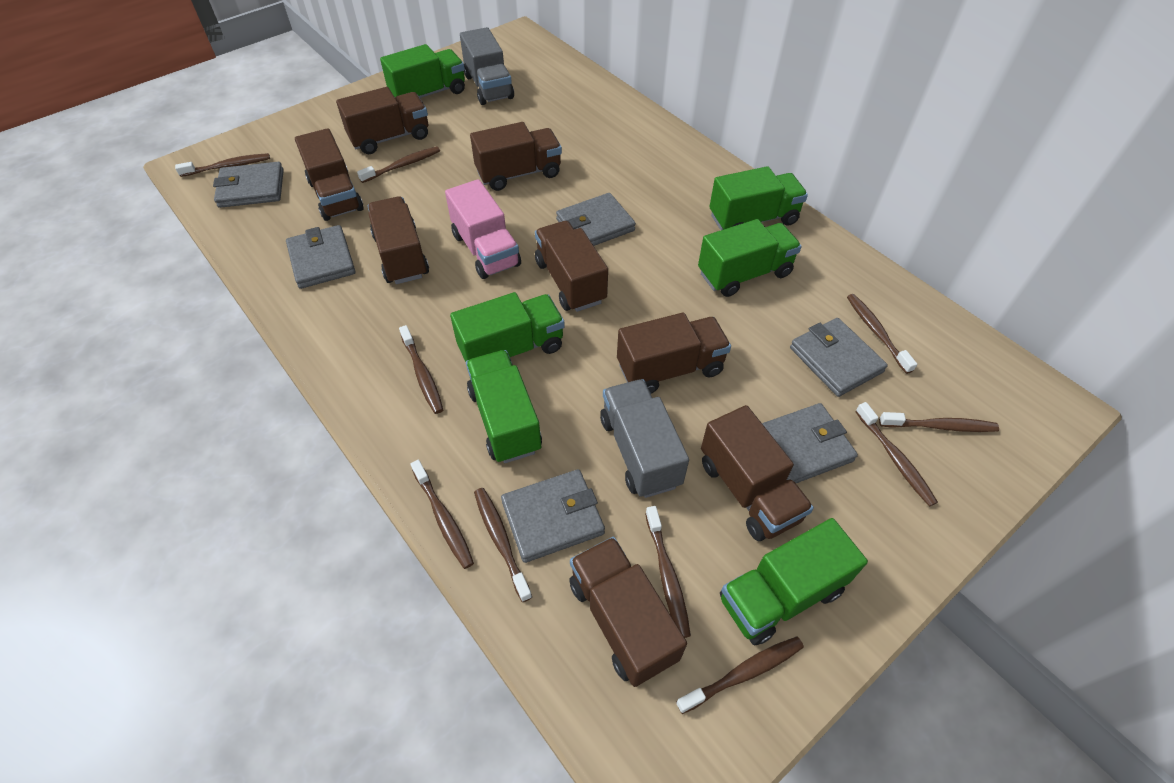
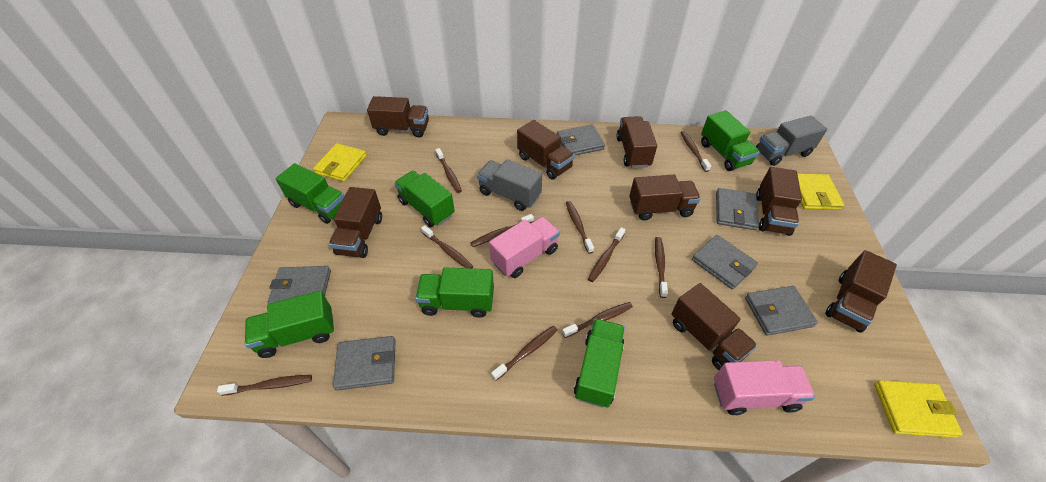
pink truck: 1 -> 2
yellow wallet: 0 -> 3

